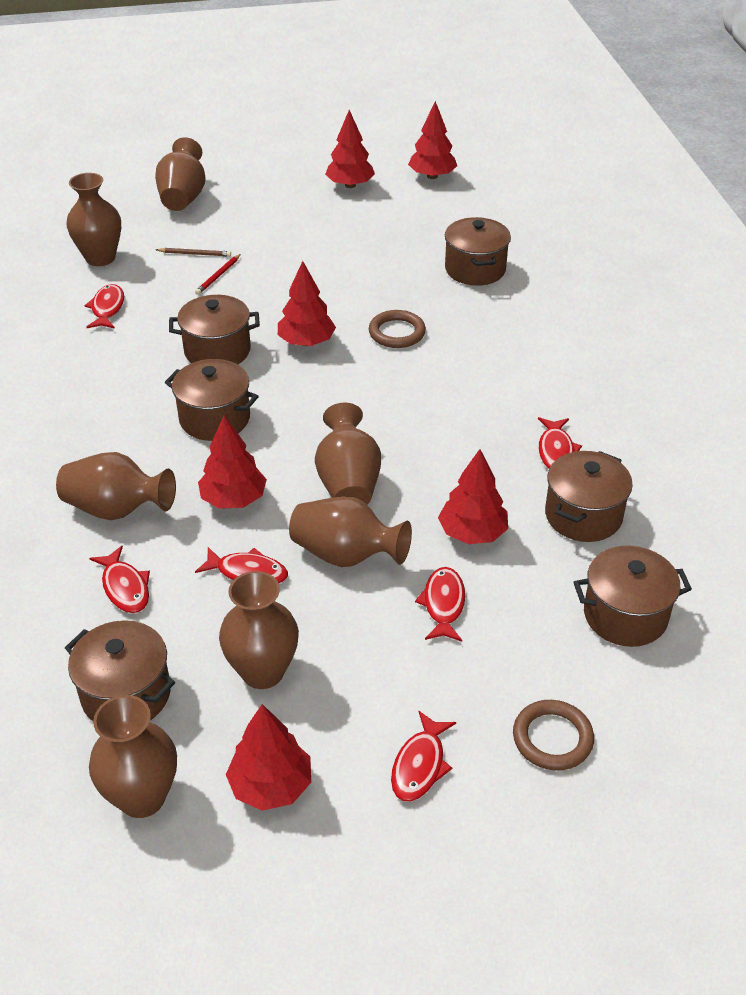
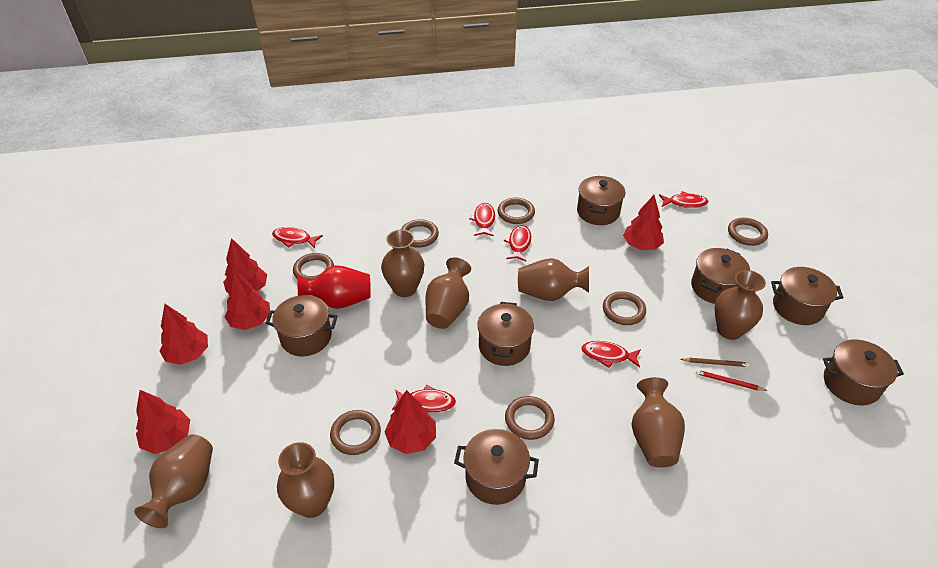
brown pot: 6 -> 7
brown ring: 2 -> 7
red vase: 0 -> 1

